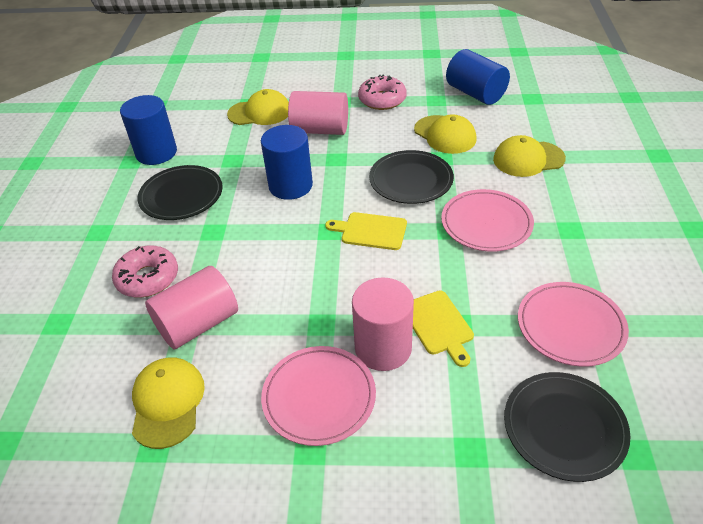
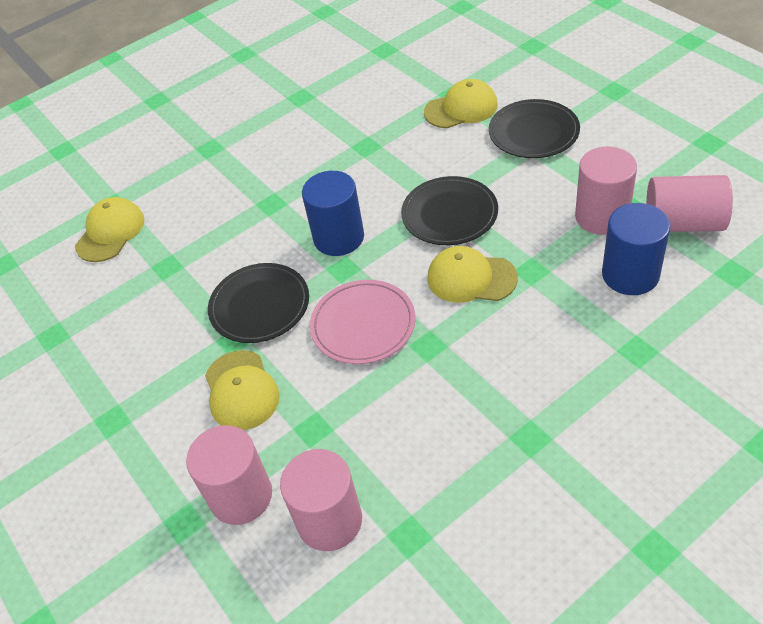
blue cylinder: 3 -> 2
pink cylinder: 3 -> 4
pink donut: 2 -> 0
pink plate: 3 -> 1
yellow cutting board: 2 -> 0

